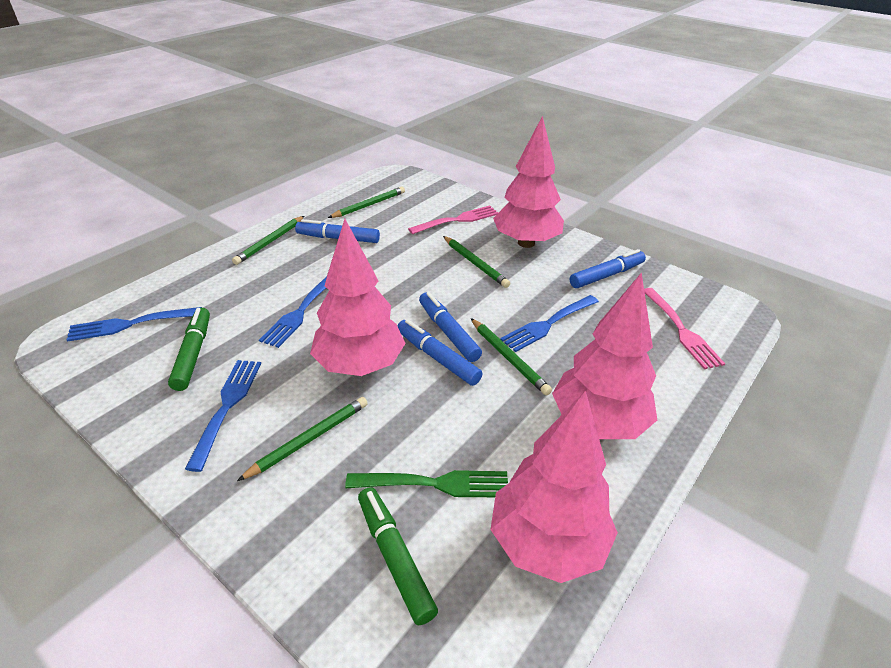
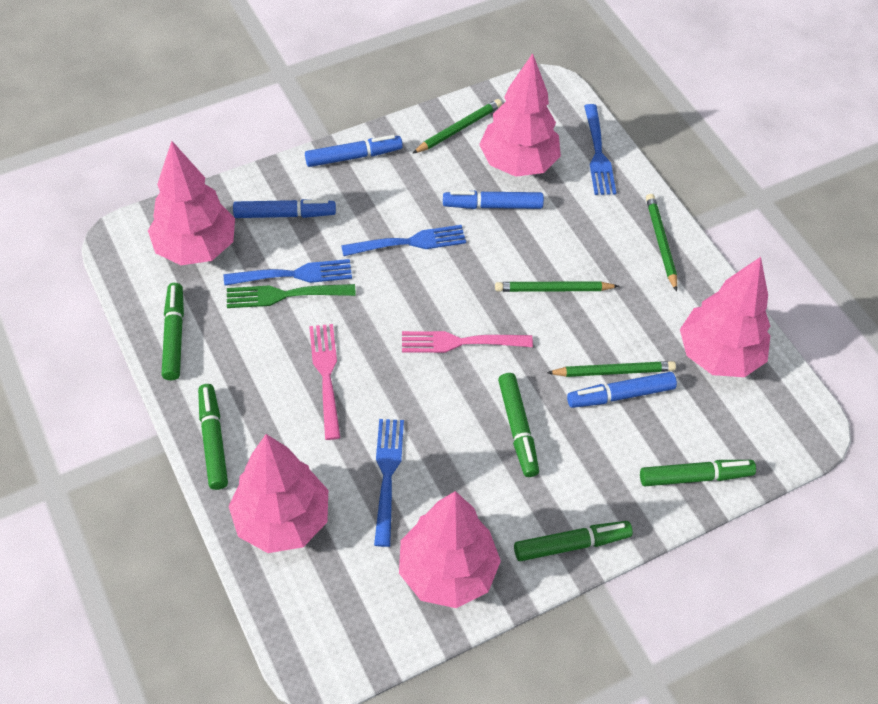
green marker: 2 -> 5
green pencil: 5 -> 4
pink tree: 4 -> 5

